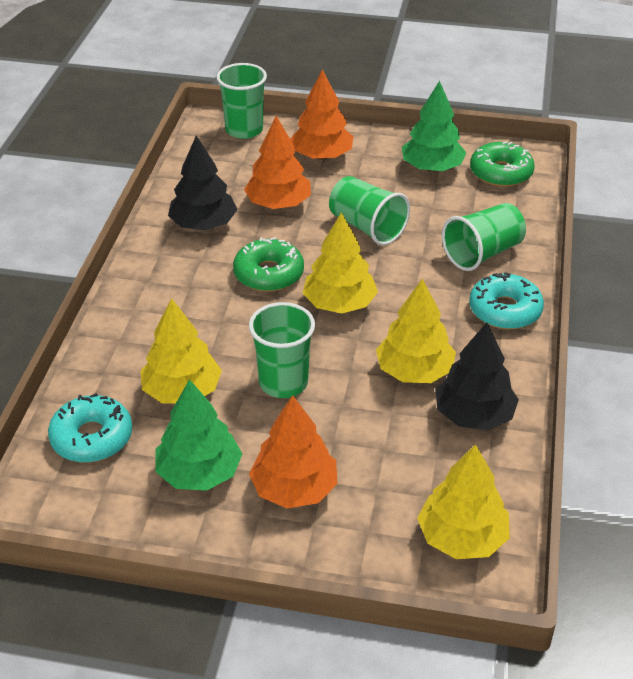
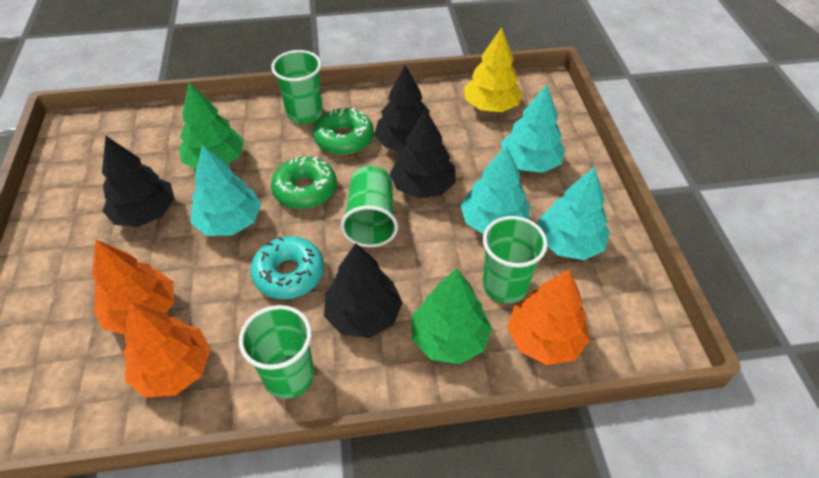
black tree: 2 -> 4
turquoise donut: 2 -> 1
turquoise tree: 0 -> 4
yellow tree: 4 -> 1

